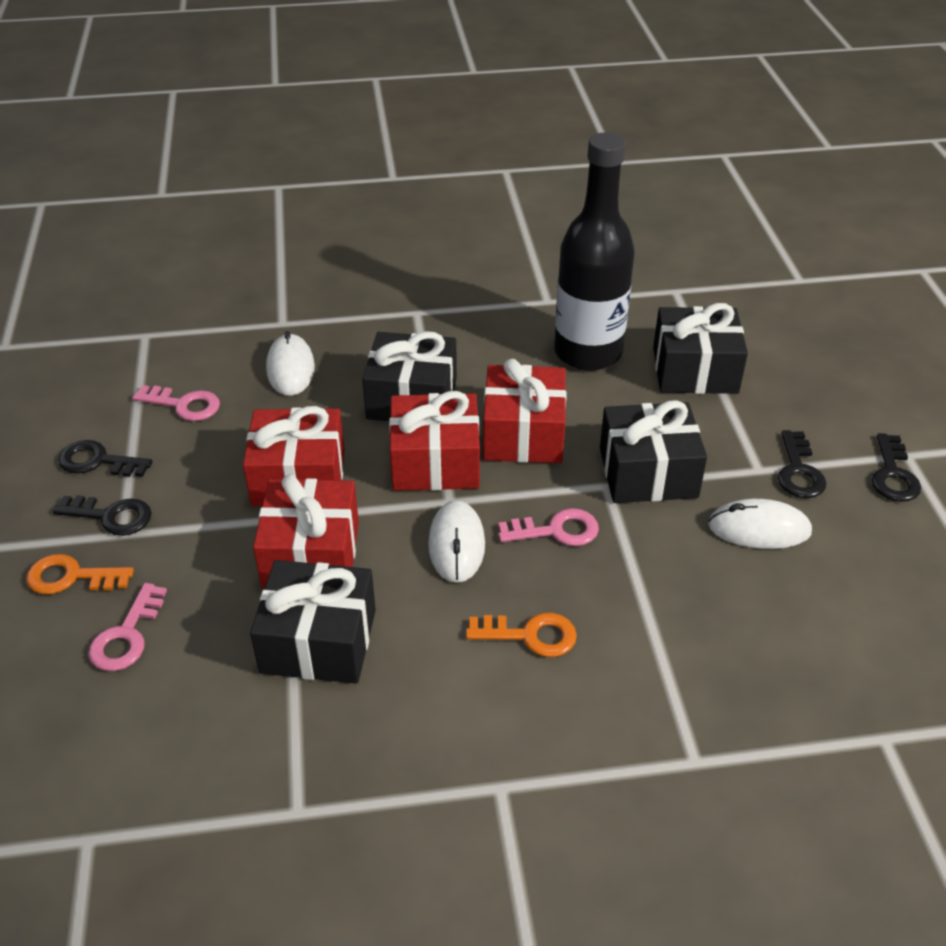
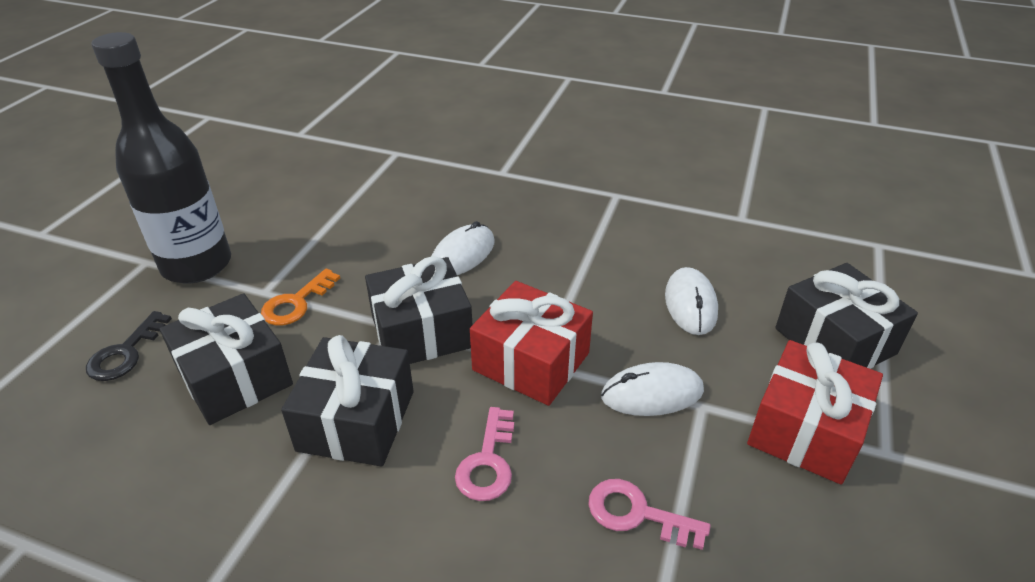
black key: 4 -> 1
orange key: 2 -> 1
pink key: 3 -> 2
red gift: 4 -> 2

